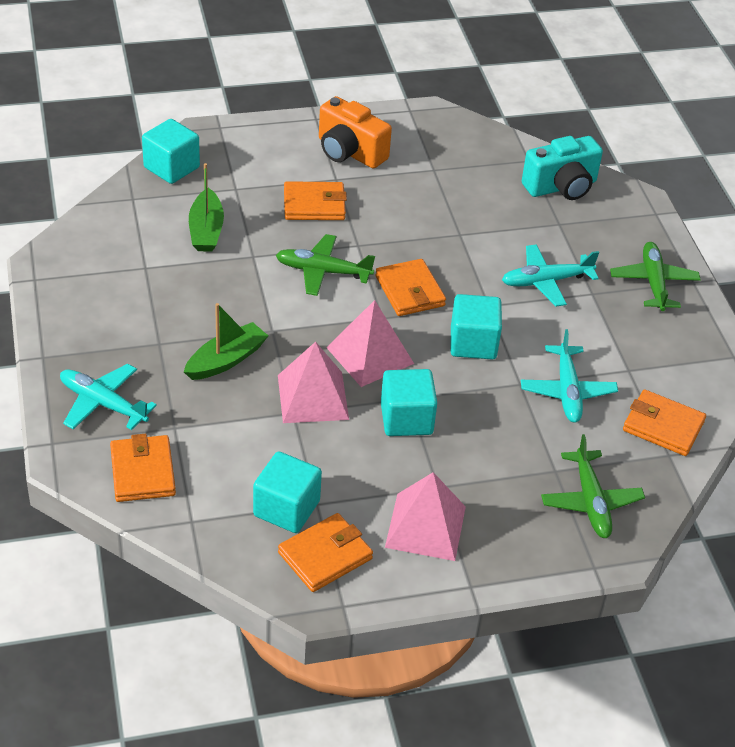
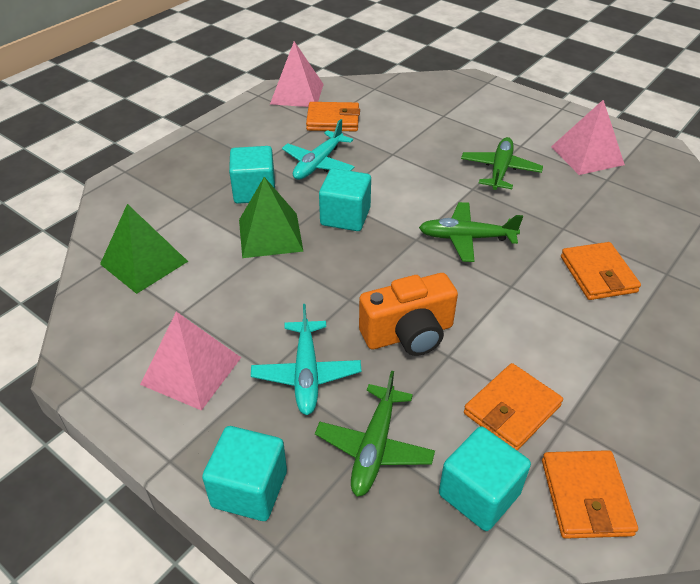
green boat: 2 -> 0
green pyramid: 0 -> 2
orange wallet: 5 -> 4
turquoise camera: 1 -> 0
turquoise plane: 3 -> 2

